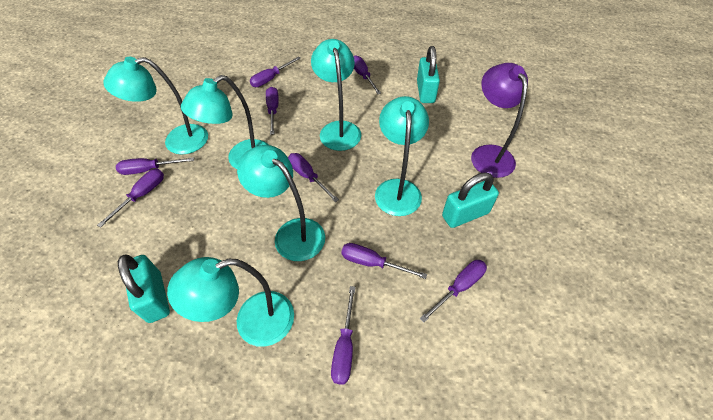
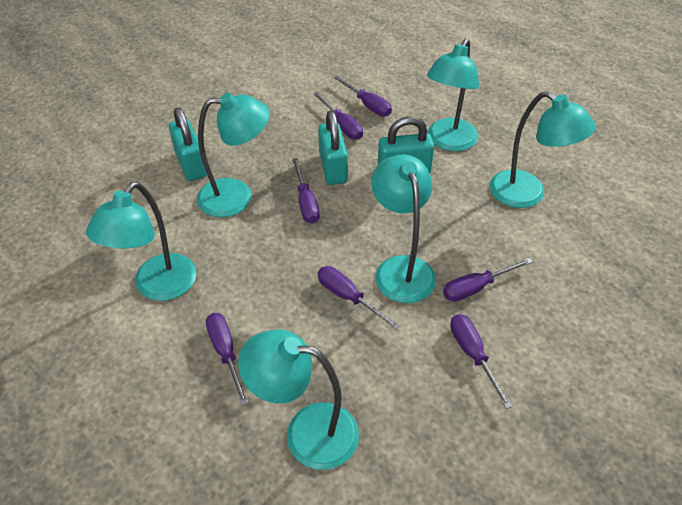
purple lamp: 1 -> 0
purple screwdriver: 9 -> 7

